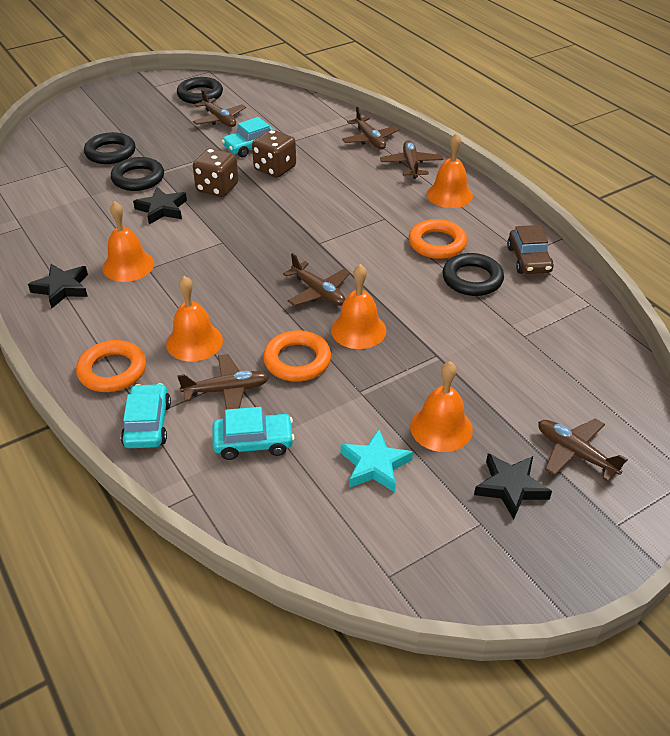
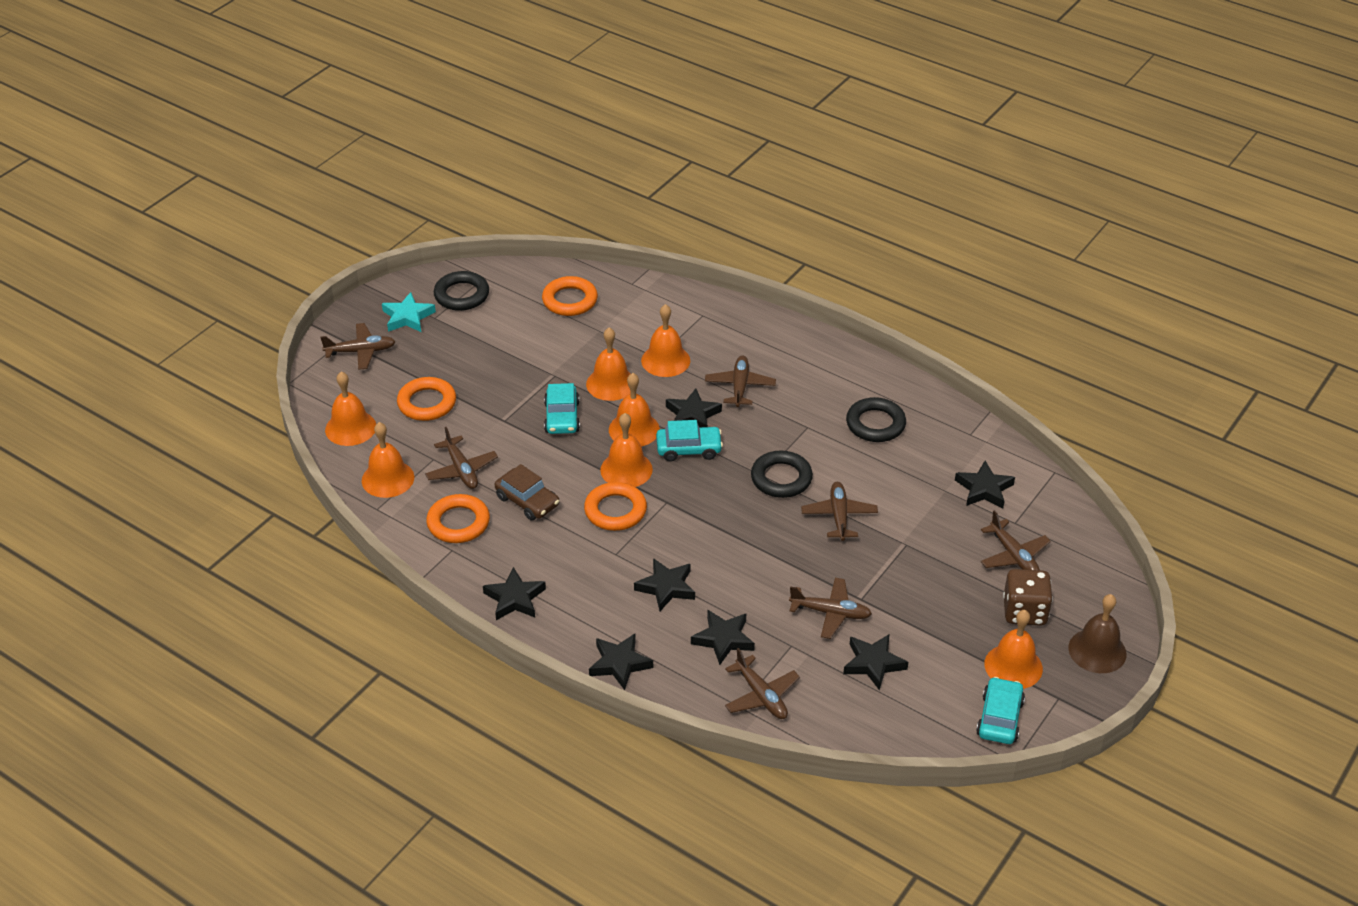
black ring: 4 -> 3
black star: 3 -> 7
brown bell: 0 -> 1
brown dice: 2 -> 1
brown plane: 6 -> 7
orange bell: 5 -> 7
orange ring: 3 -> 4

